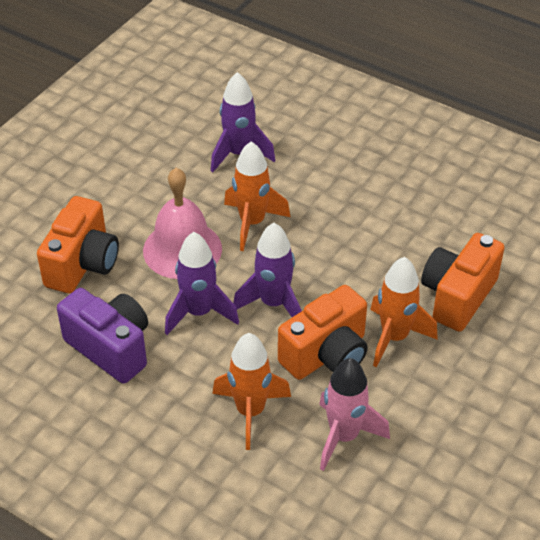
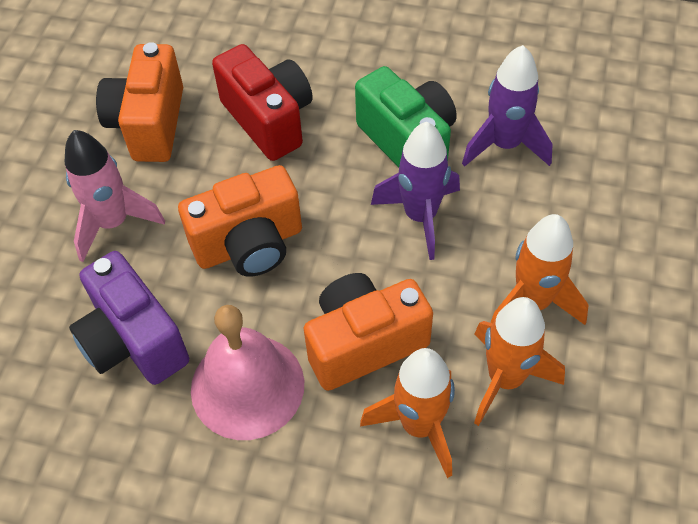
green camera: 0 -> 1
purple rocket: 3 -> 2
red camera: 0 -> 1

